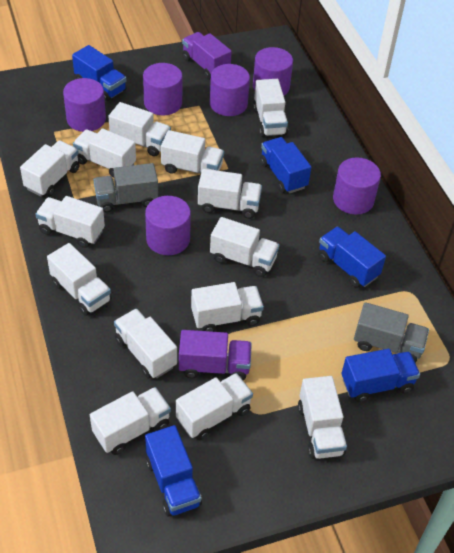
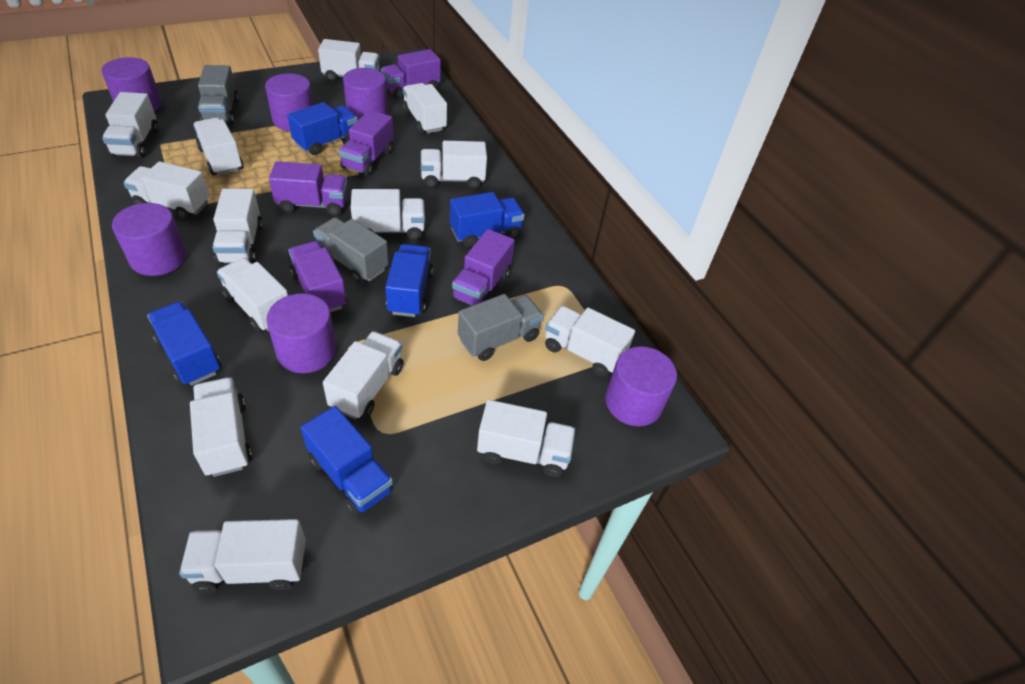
grey truck: 2 -> 3
purple truck: 2 -> 5

